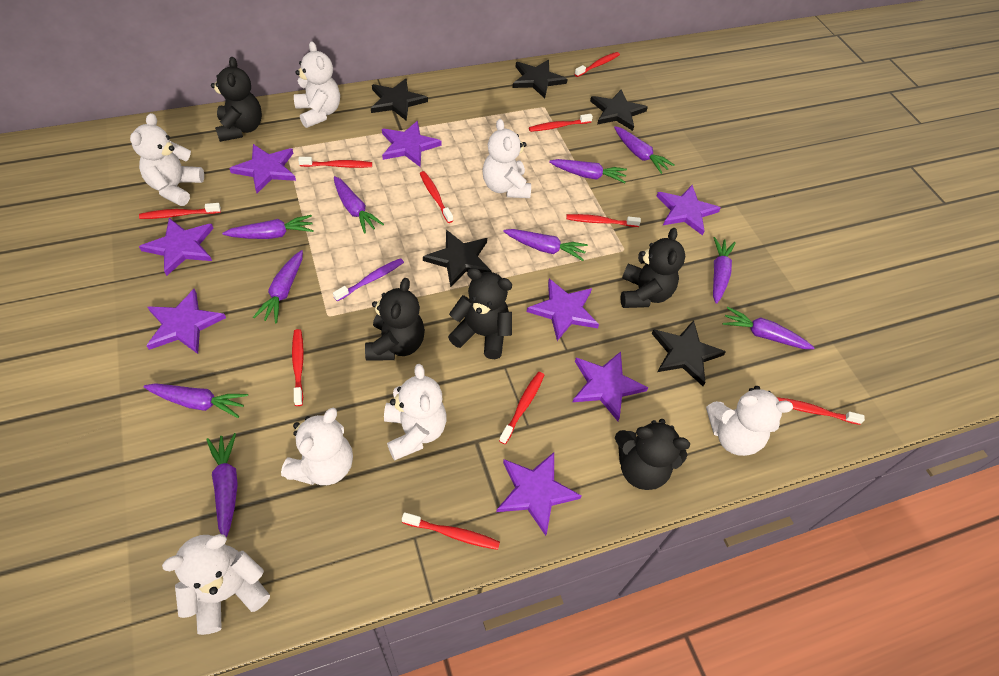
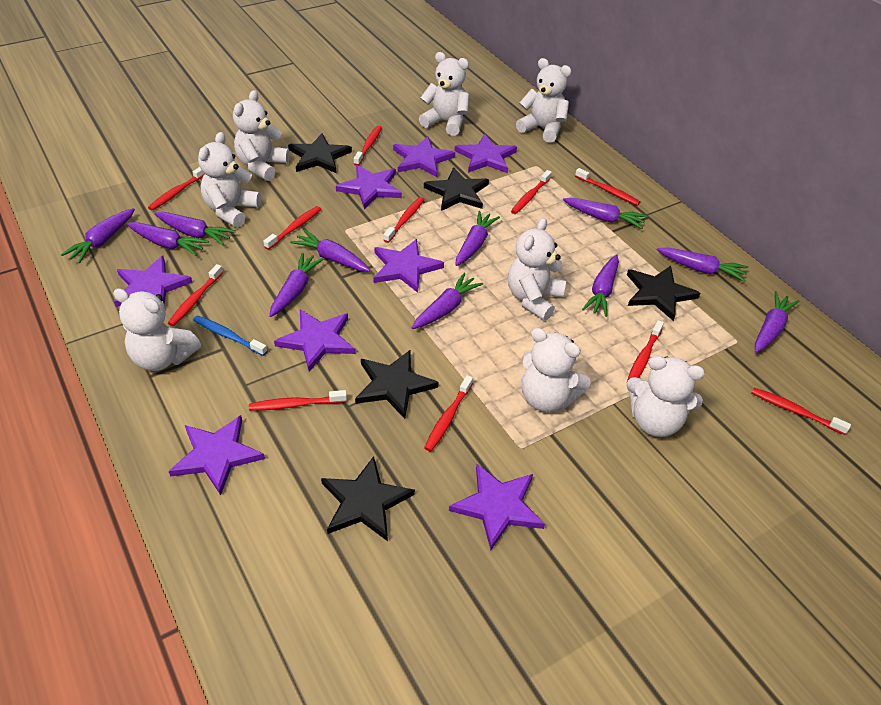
black teddy bear: 5 -> 0
blue toothbrush: 0 -> 1
purple carrot: 10 -> 11
purple toothbrush: 1 -> 0
red toothbrush: 10 -> 11
white teddy bear: 7 -> 8

